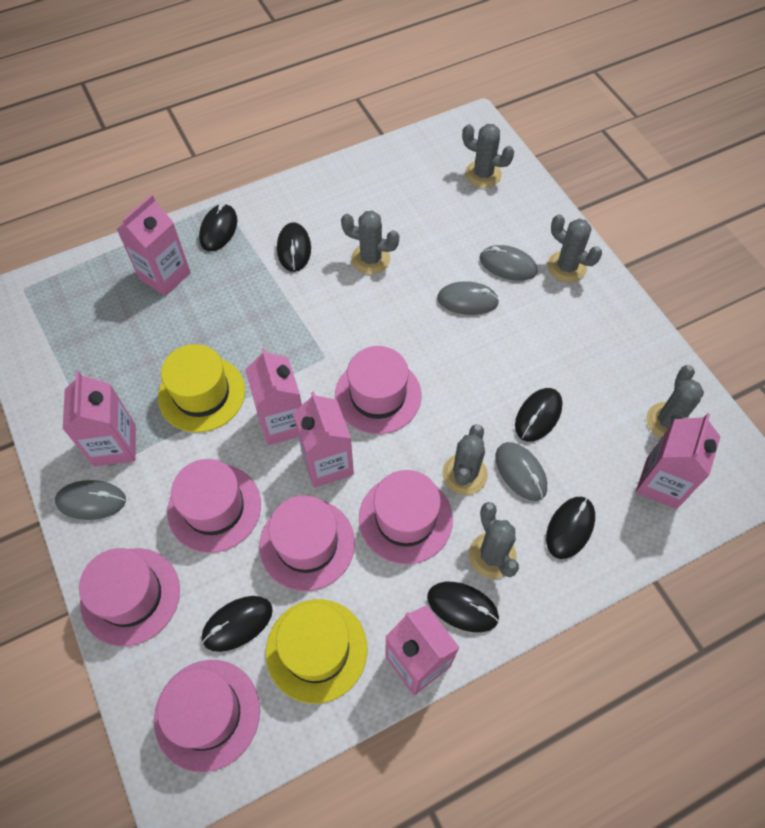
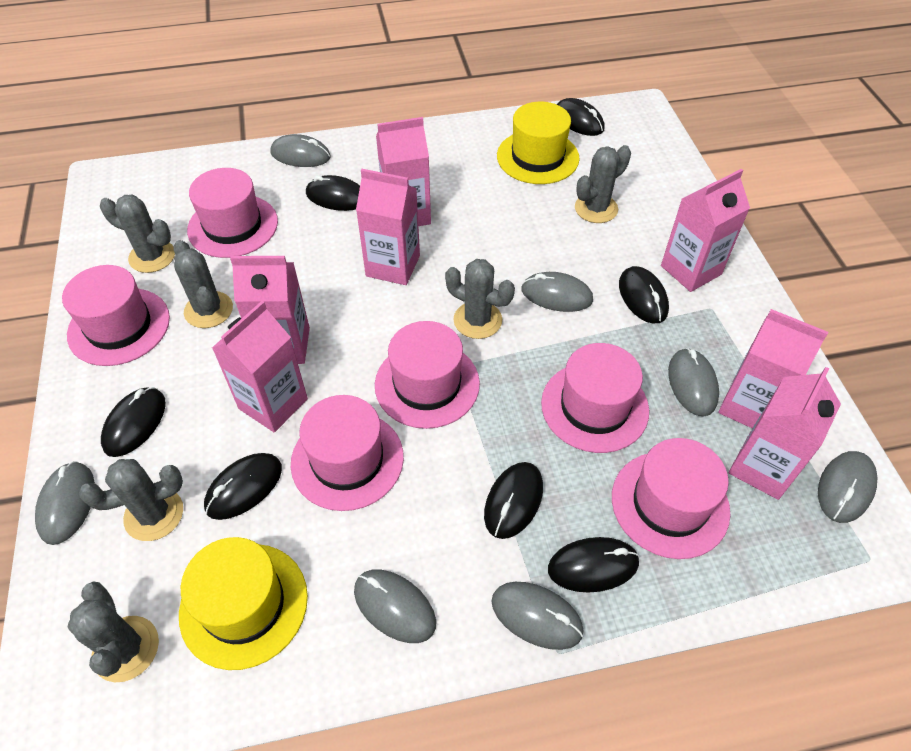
black mouse: 6 -> 7
grey mouse: 4 -> 7
pink carton: 6 -> 7

